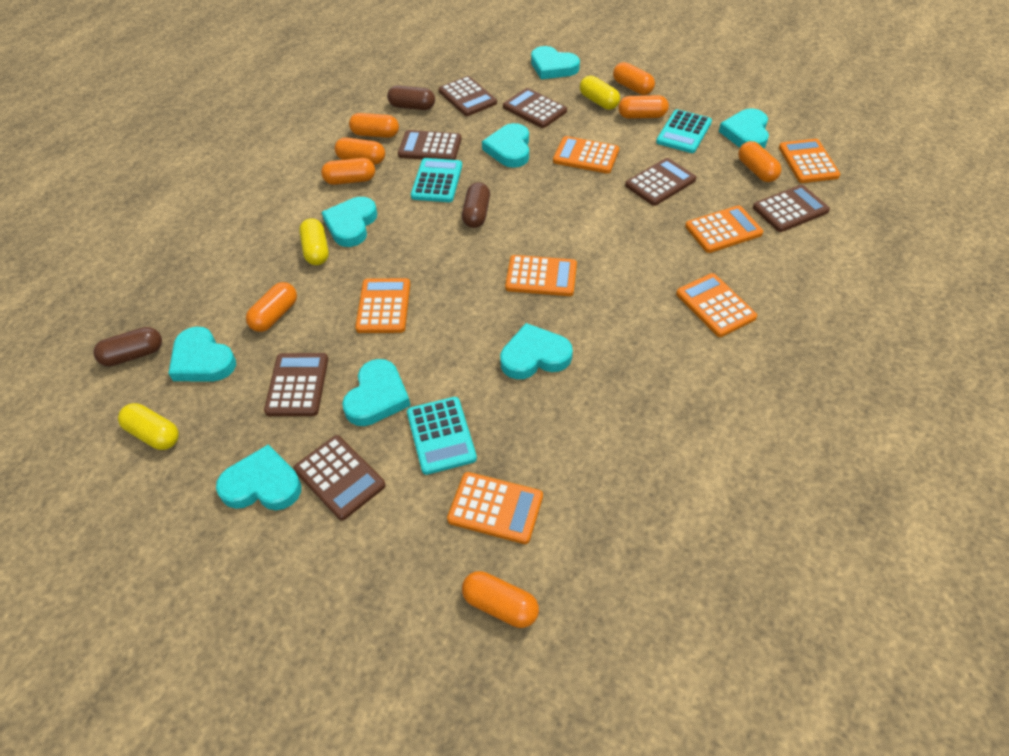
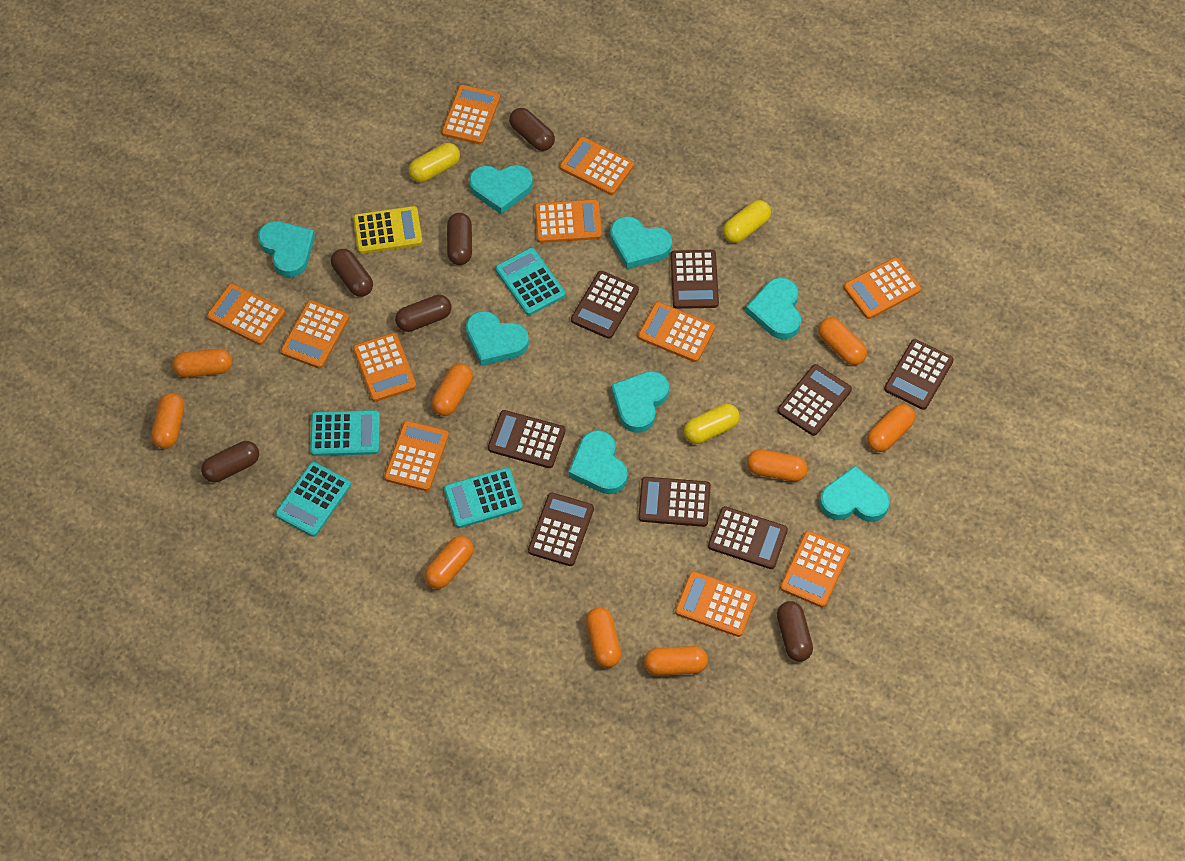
brown calculator: 7 -> 8
brown capsule: 3 -> 6
orange calculator: 7 -> 11
orange capsule: 8 -> 9
turquoise calculator: 3 -> 4
yellow calculator: 0 -> 1

